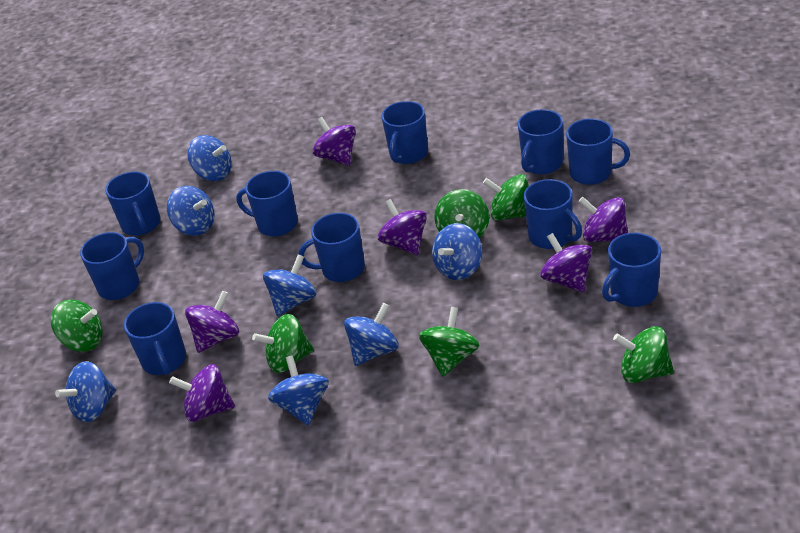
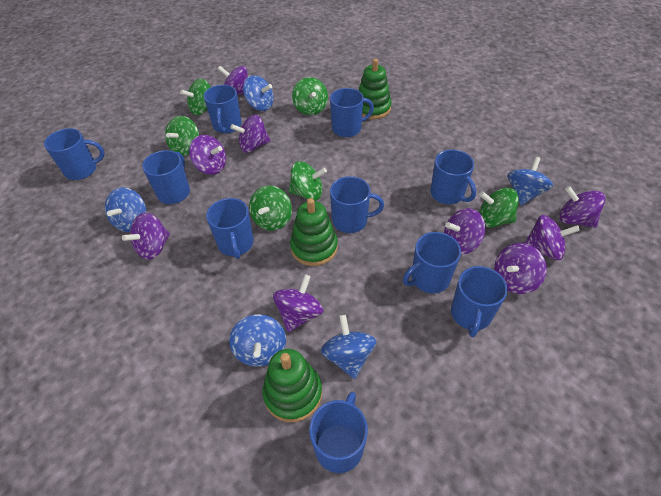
blue spinning top: 7 -> 5
green stacking toy: 0 -> 3
purple spinning top: 6 -> 9

